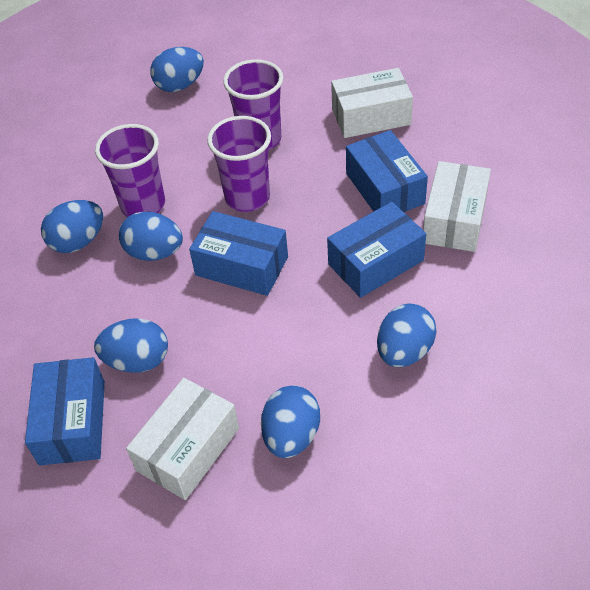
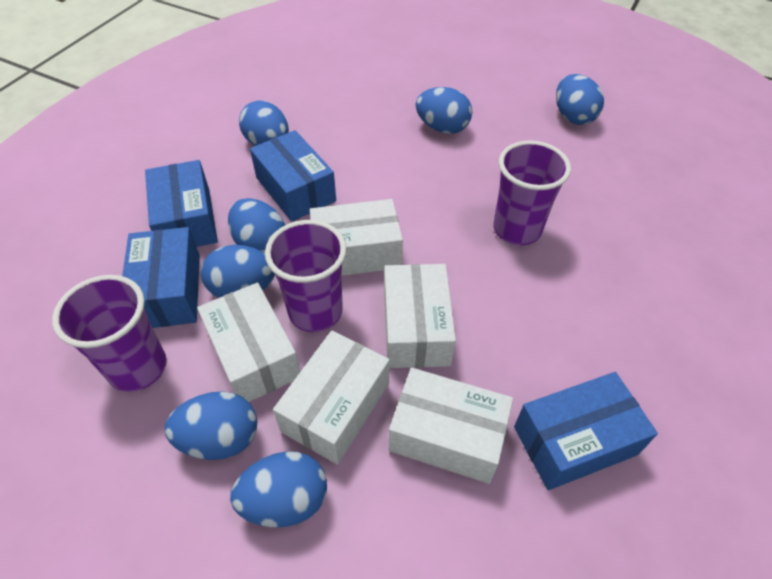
blue egg: 6 -> 7
white box: 3 -> 5

